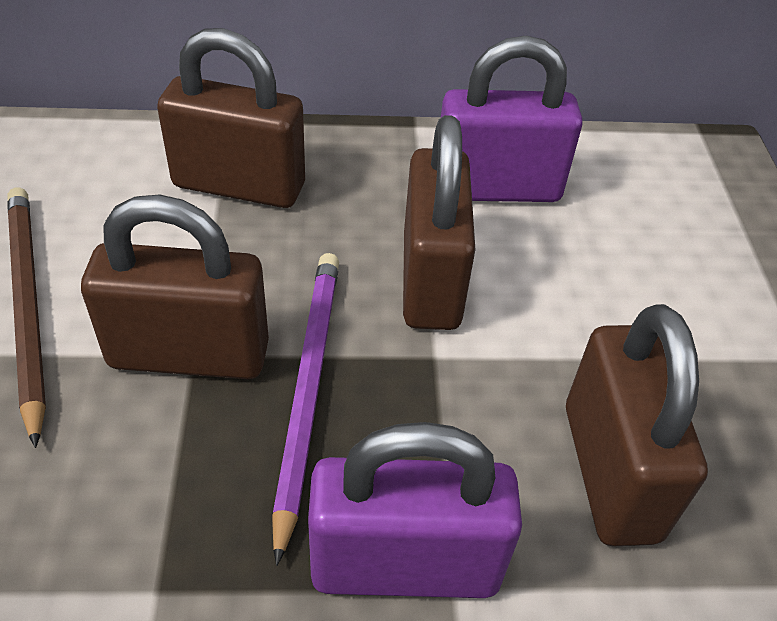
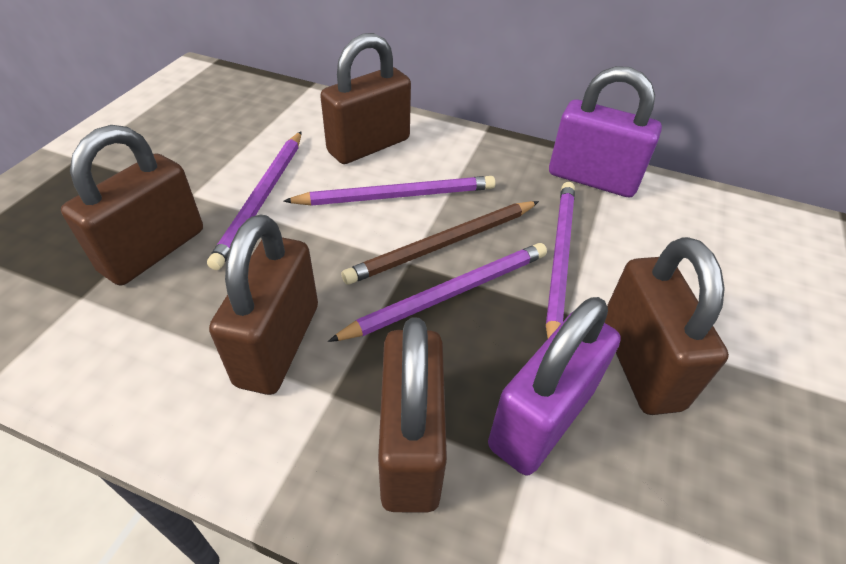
brown padlock: 4 -> 5
purple pencil: 1 -> 4

